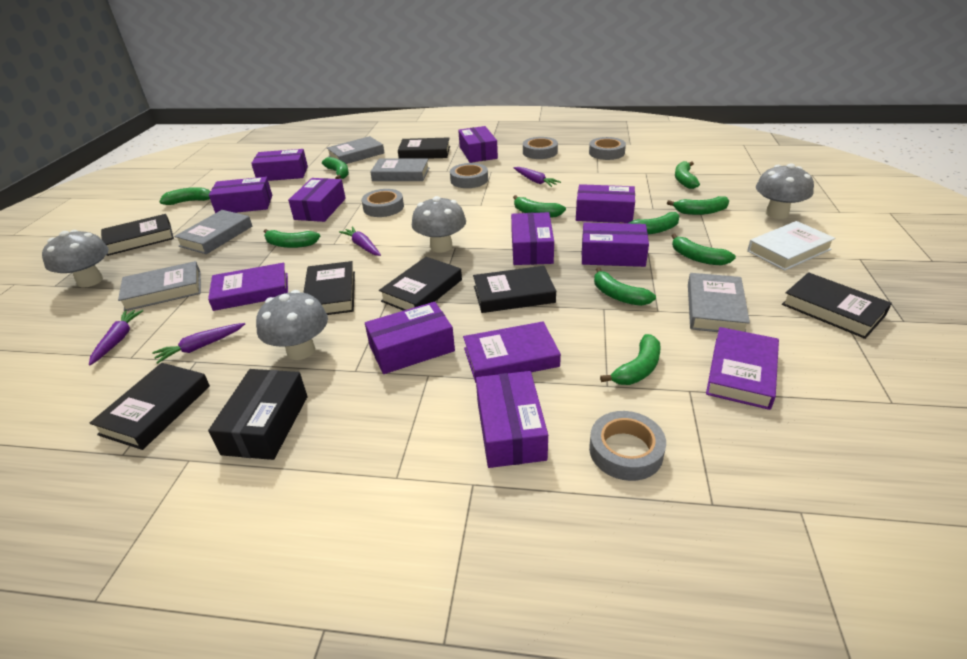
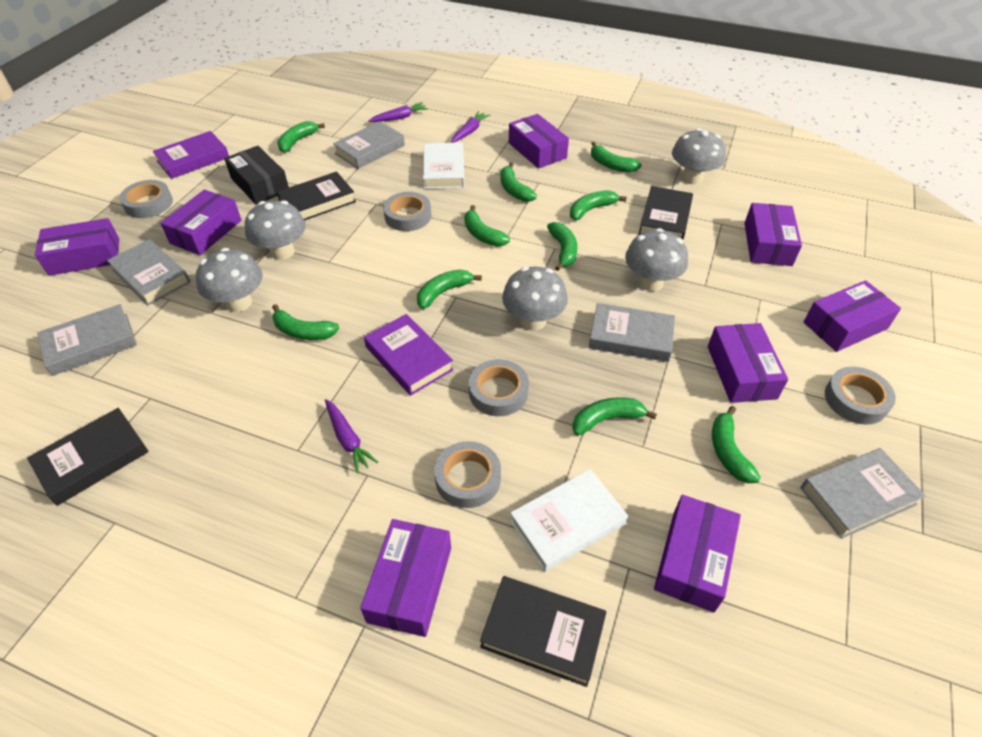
black book: 7 -> 4
grey mushroom: 4 -> 5
purple book: 3 -> 2
purple box: 9 -> 8
purple carrot: 4 -> 3
white book: 1 -> 2

